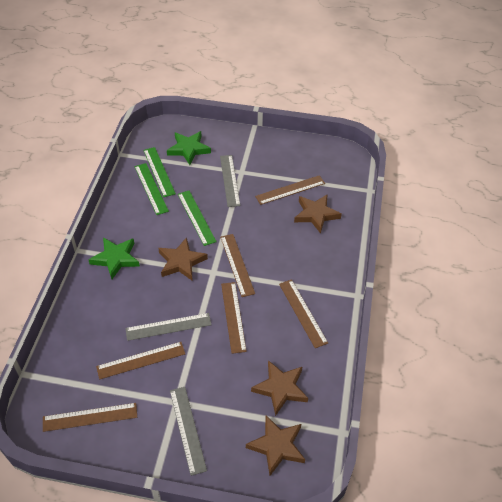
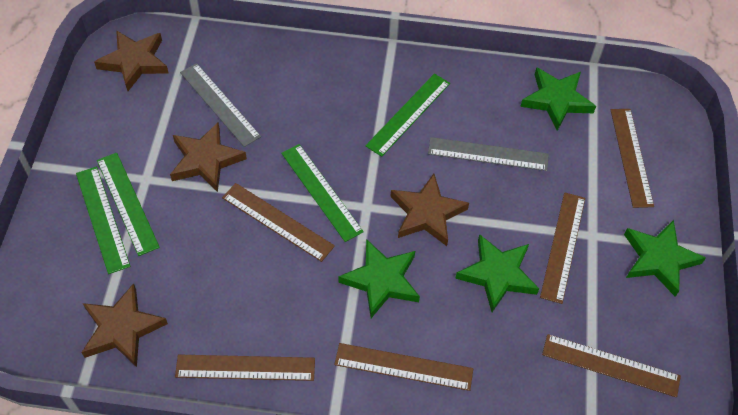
green ruler: 3 -> 4
green star: 2 -> 4
grey ruler: 3 -> 2

